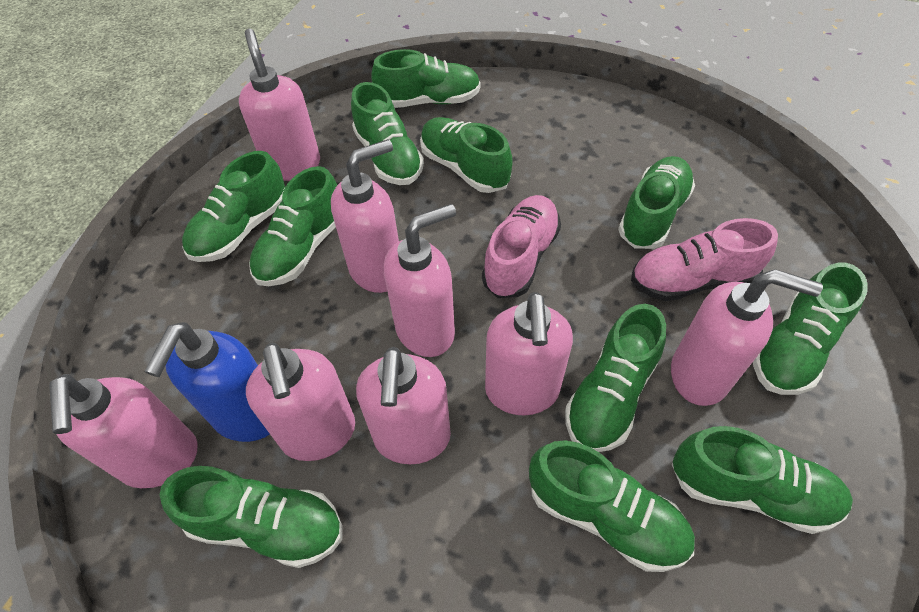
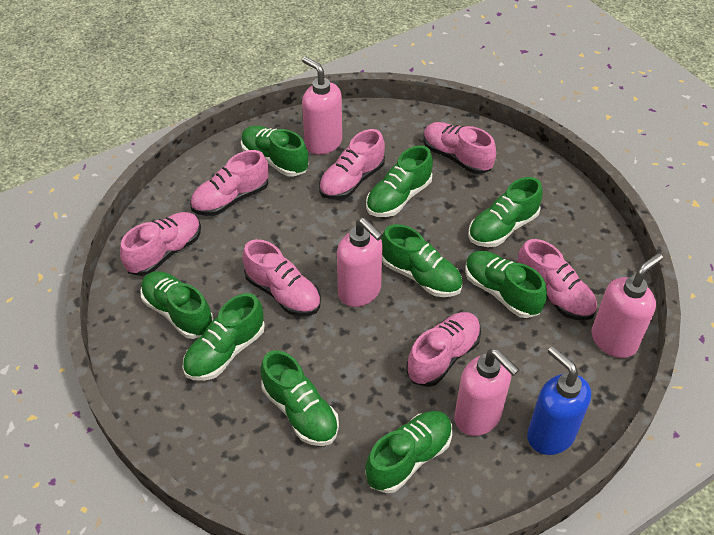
green shoe: 11 -> 9
pink shoe: 2 -> 7
pink soap dispenser: 8 -> 4

